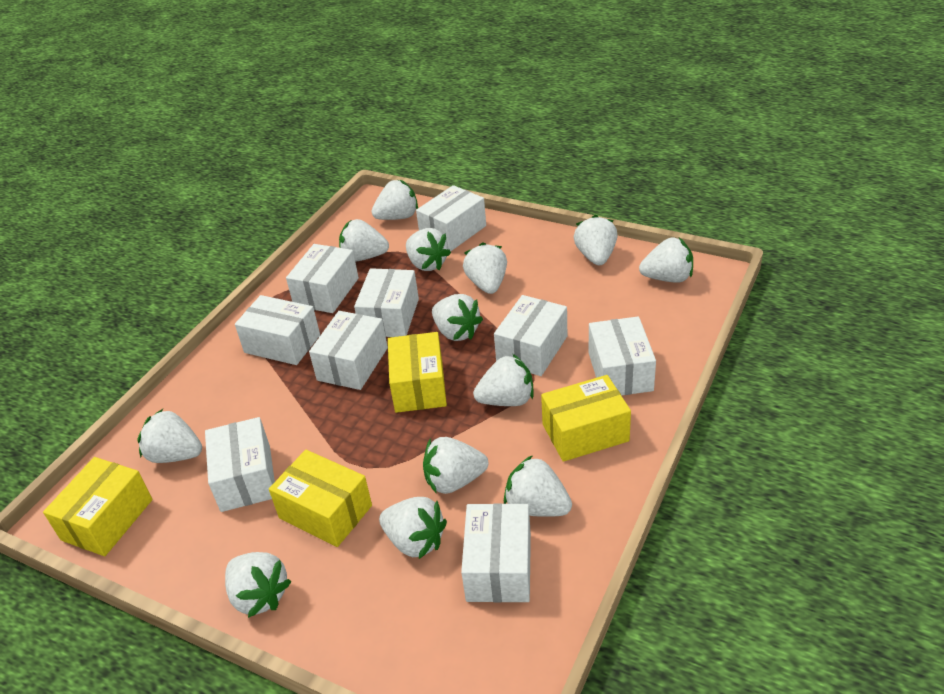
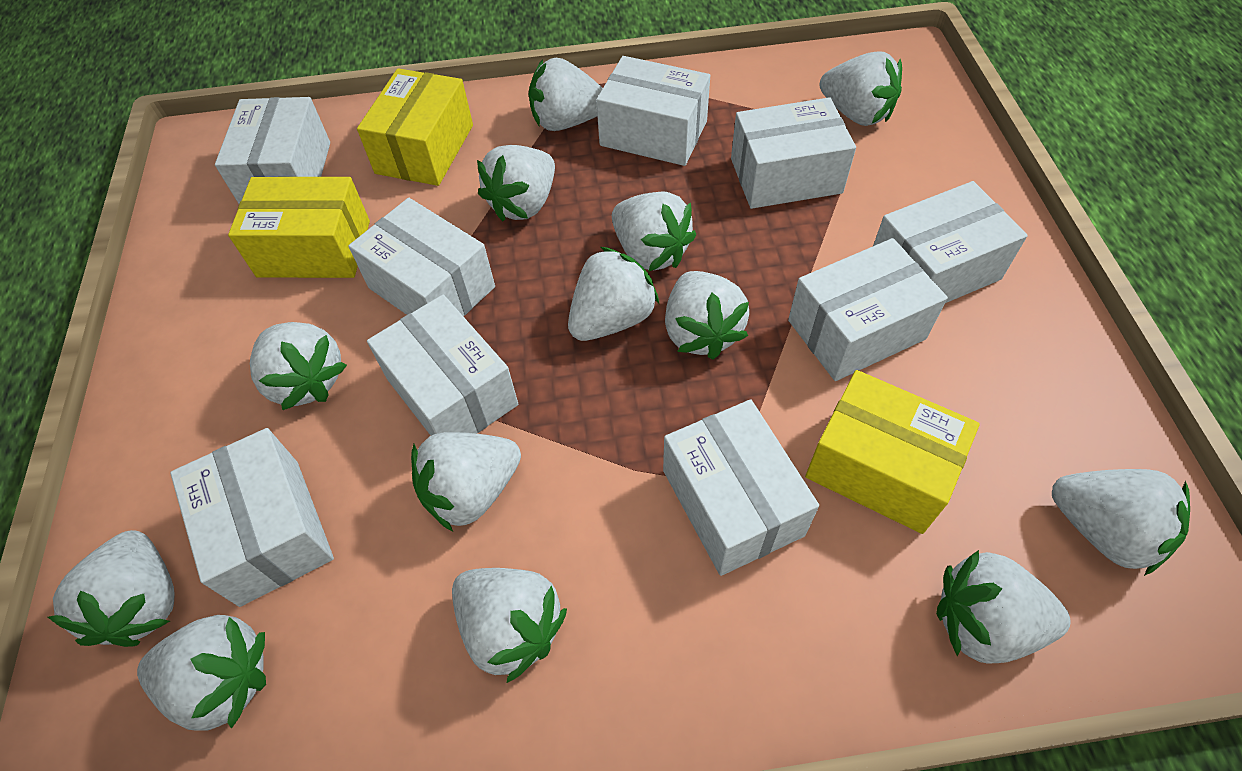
yellow box: 4 -> 3

